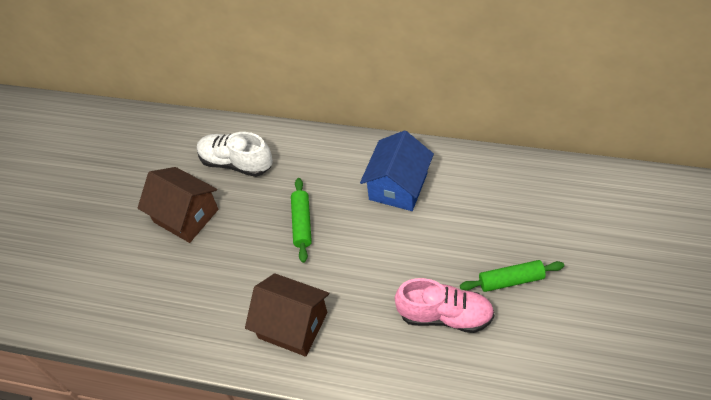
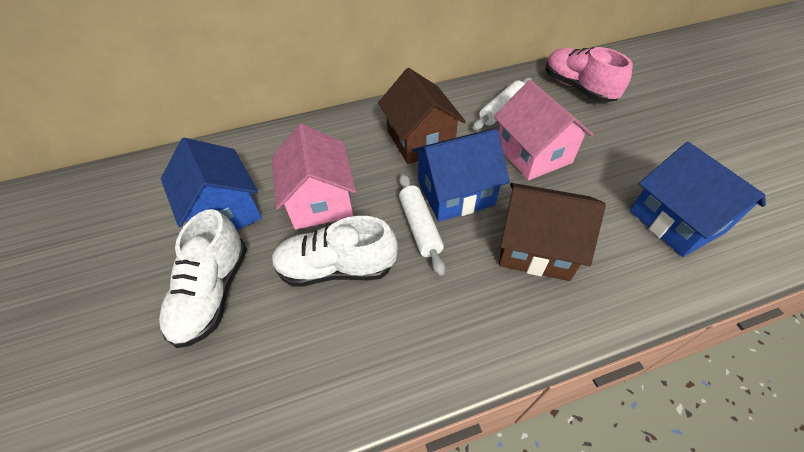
blue house: 1 -> 3
green rolling pin: 2 -> 0
pink house: 0 -> 2
white rolling pin: 0 -> 2
white shoe: 1 -> 2

